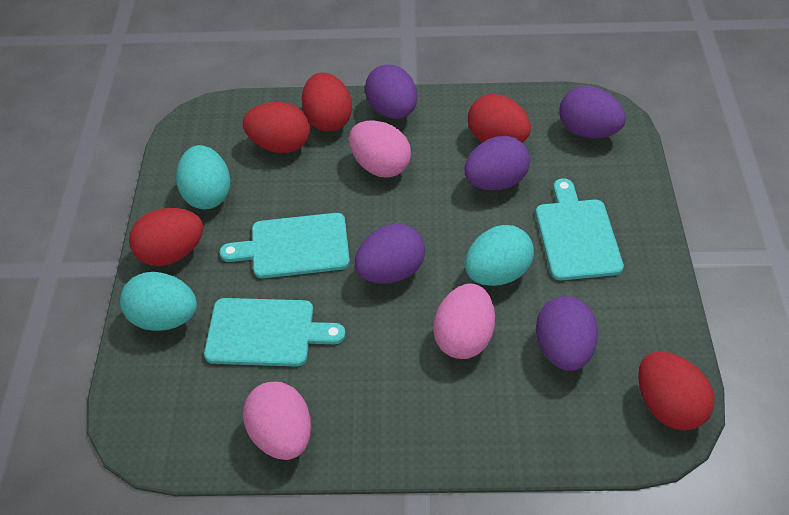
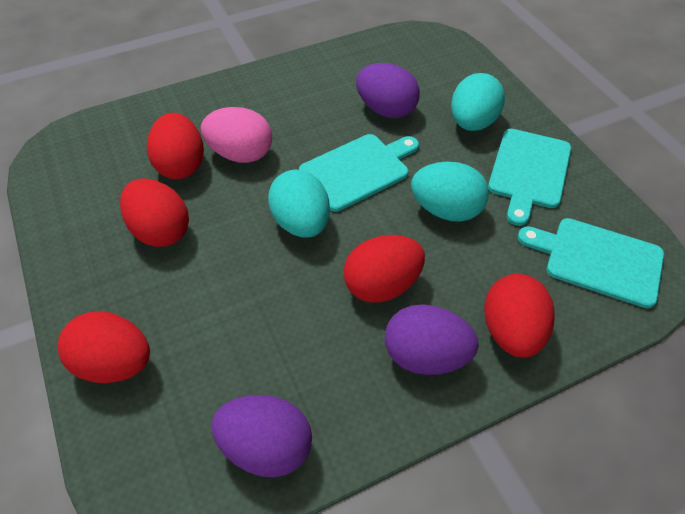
pink egg: 3 -> 1
purple egg: 5 -> 3

